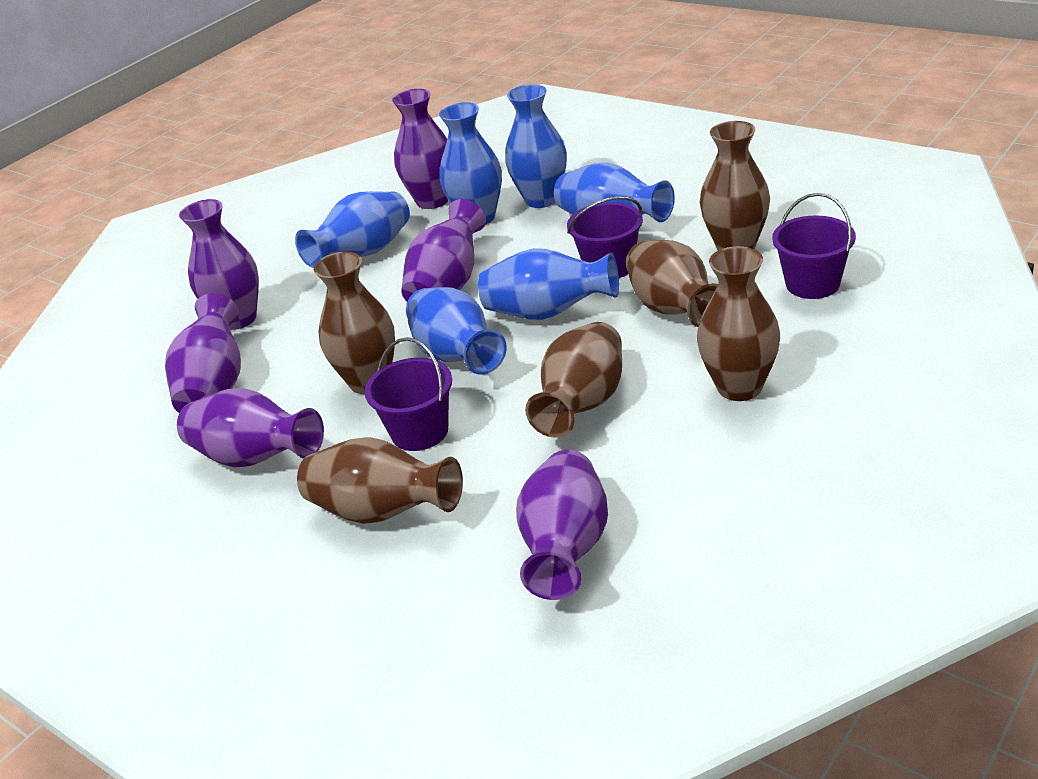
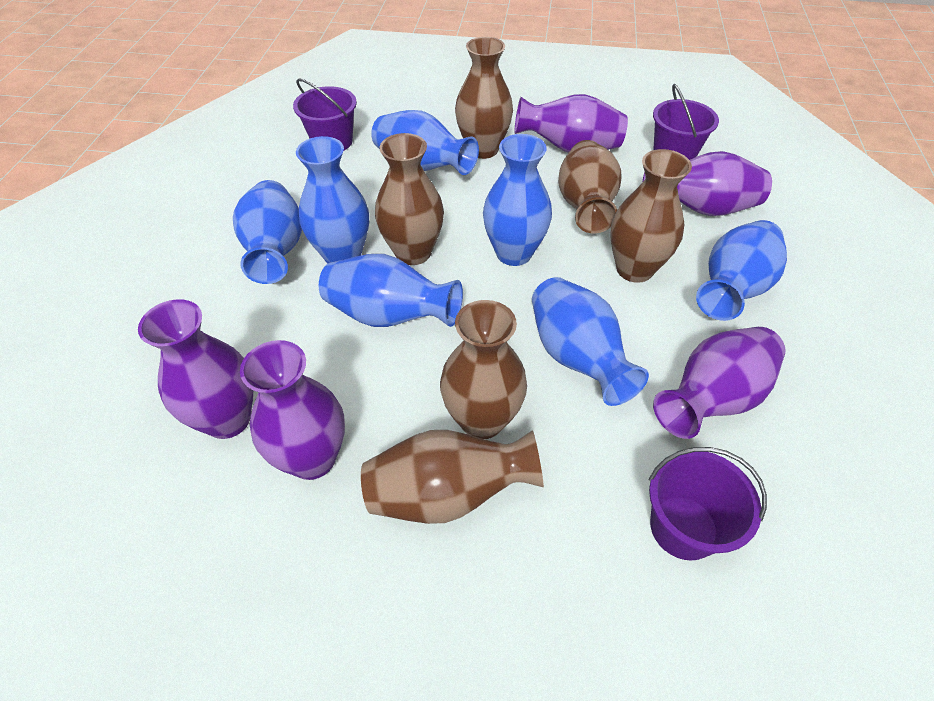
blue vase: 6 -> 7
purple vase: 6 -> 5

